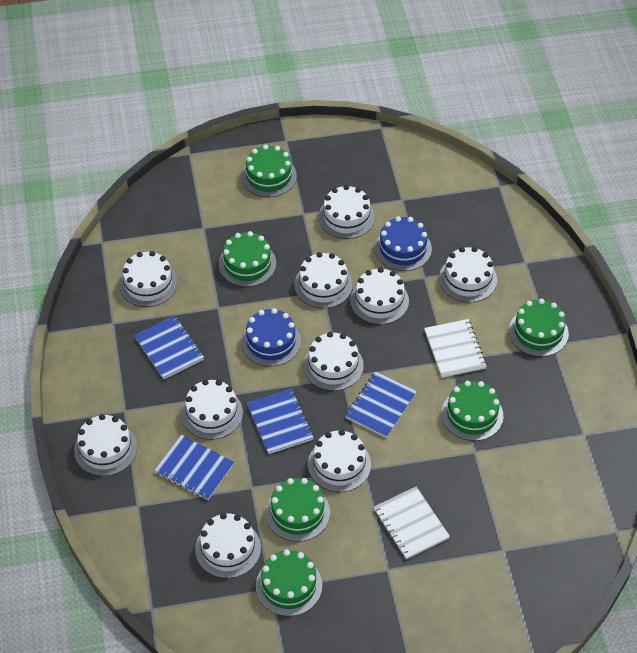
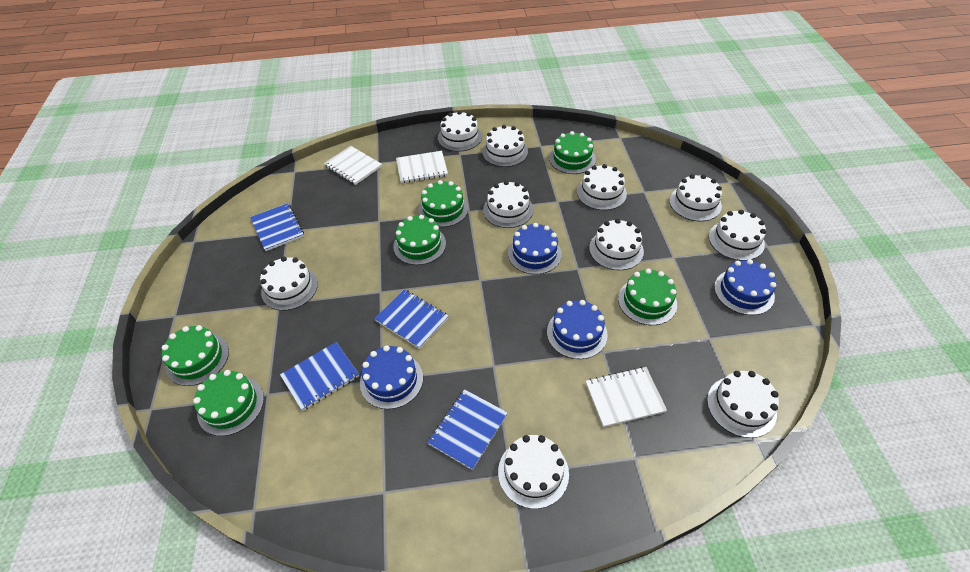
blue cake: 2 -> 4
white notebook: 2 -> 3

